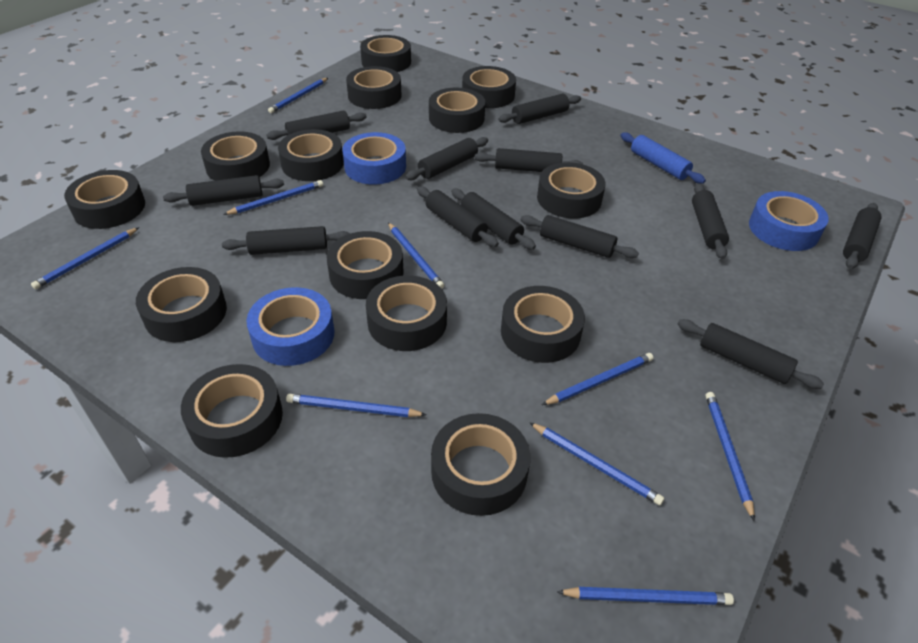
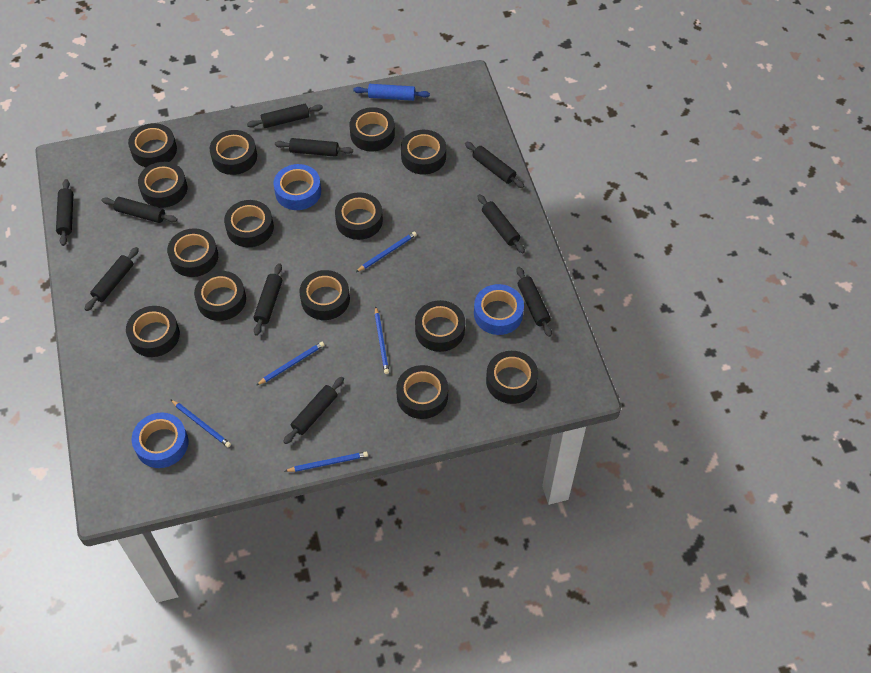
black rolling pin: 12 -> 10
blue pencil: 9 -> 5

